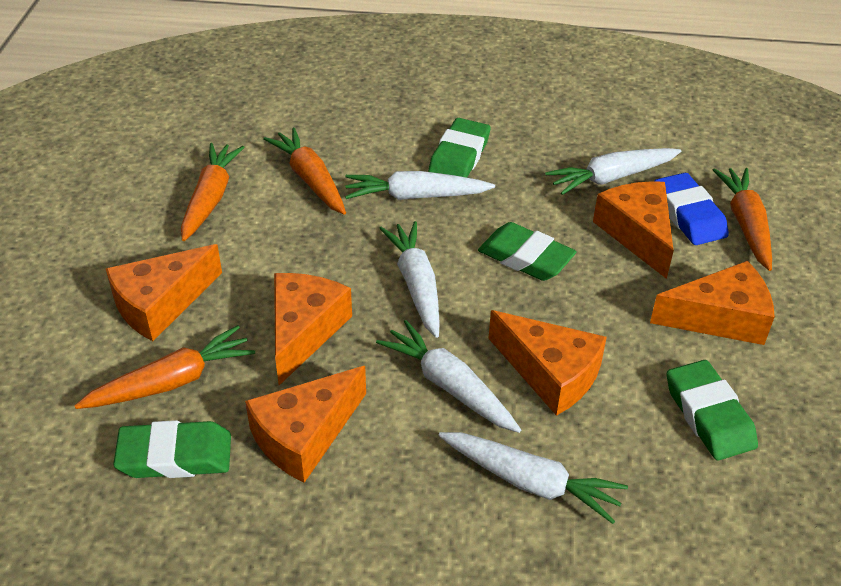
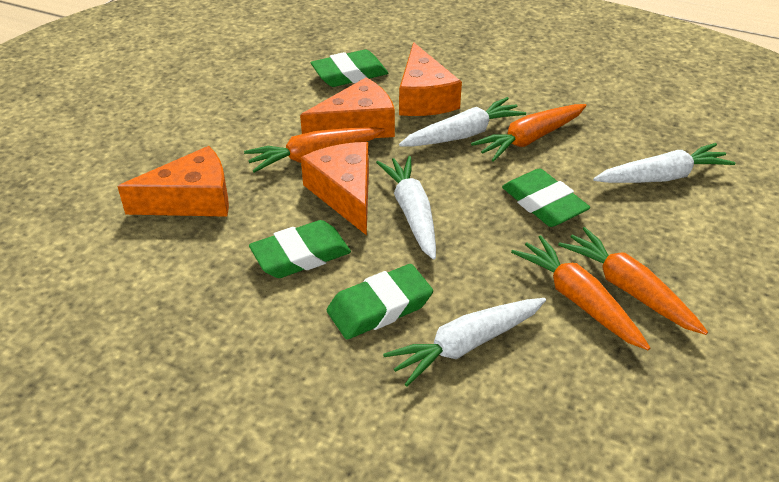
blue eraser: 1 -> 0
orange cheese: 6 -> 4
white carrot: 5 -> 4

